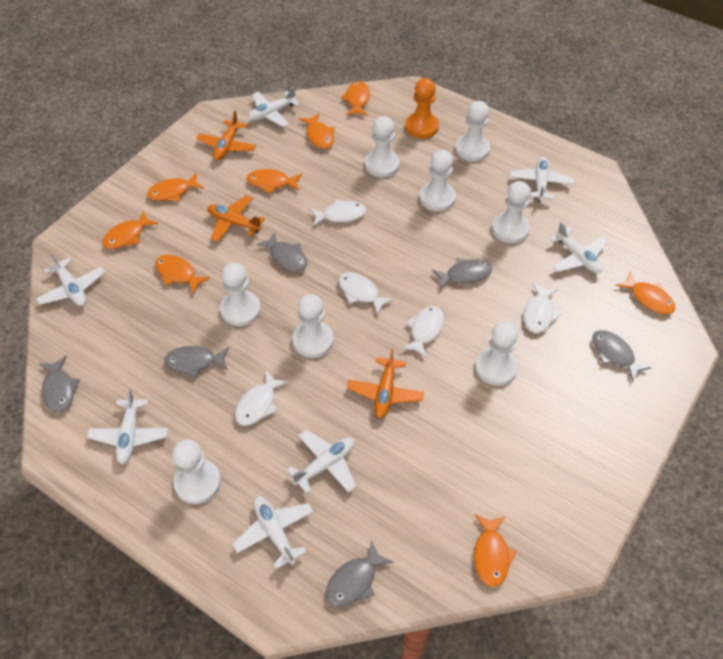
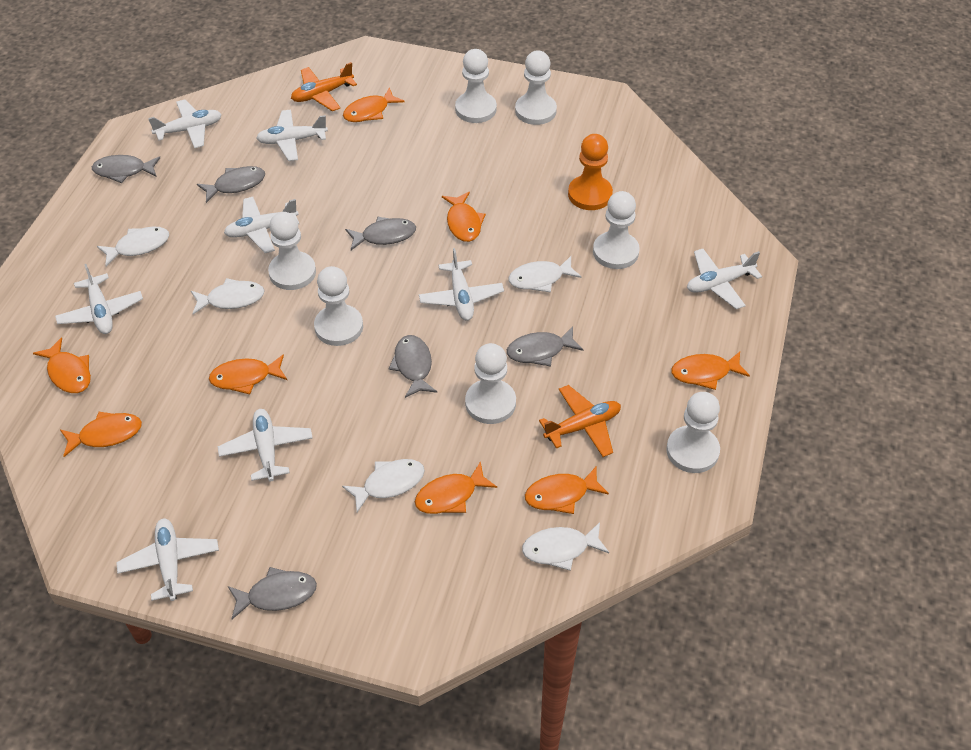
orange plane: 3 -> 2
white pawn: 8 -> 7
white plane: 7 -> 8

